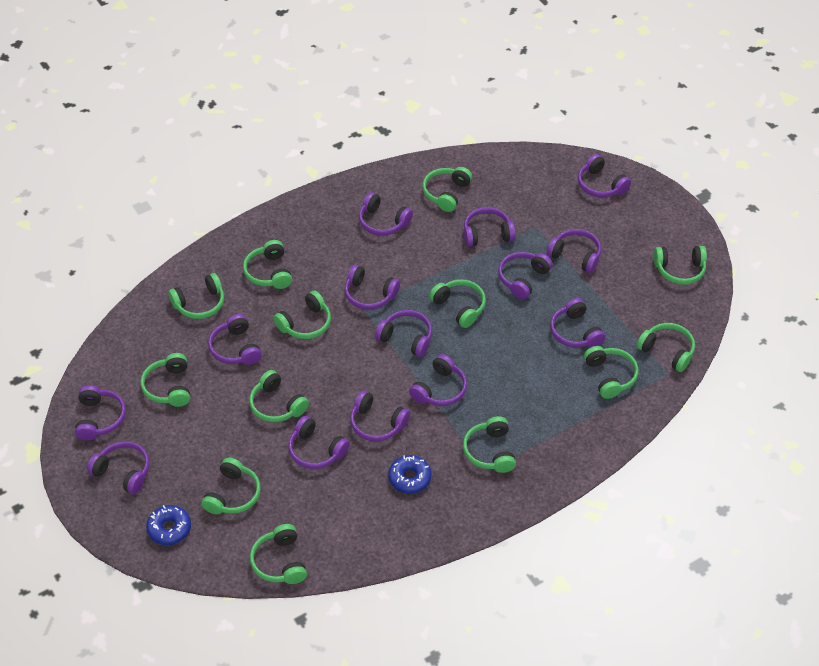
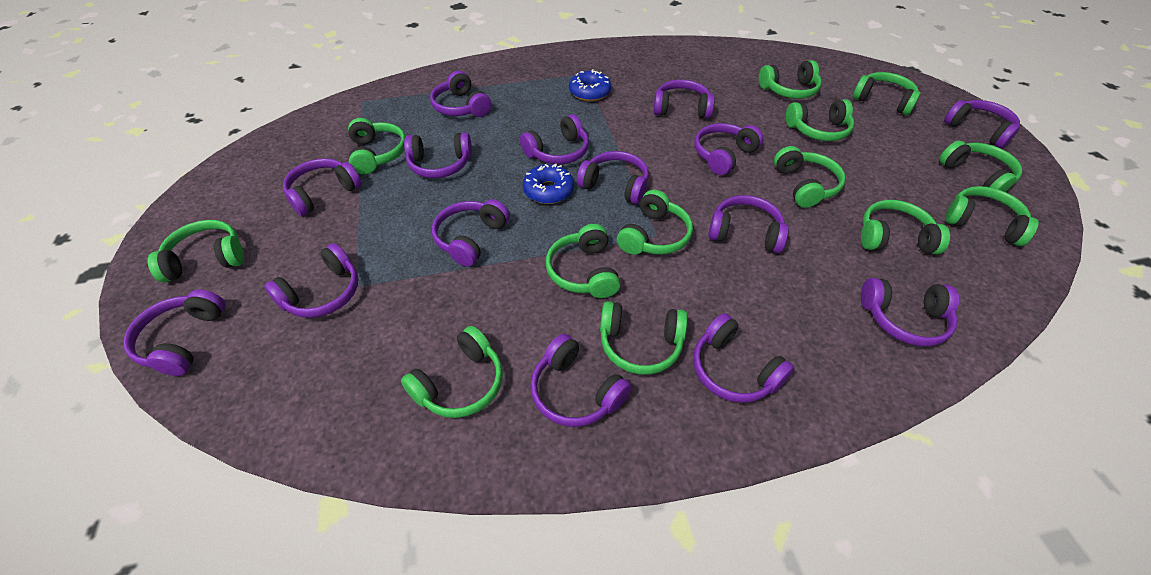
purple headphones: 14 -> 15

